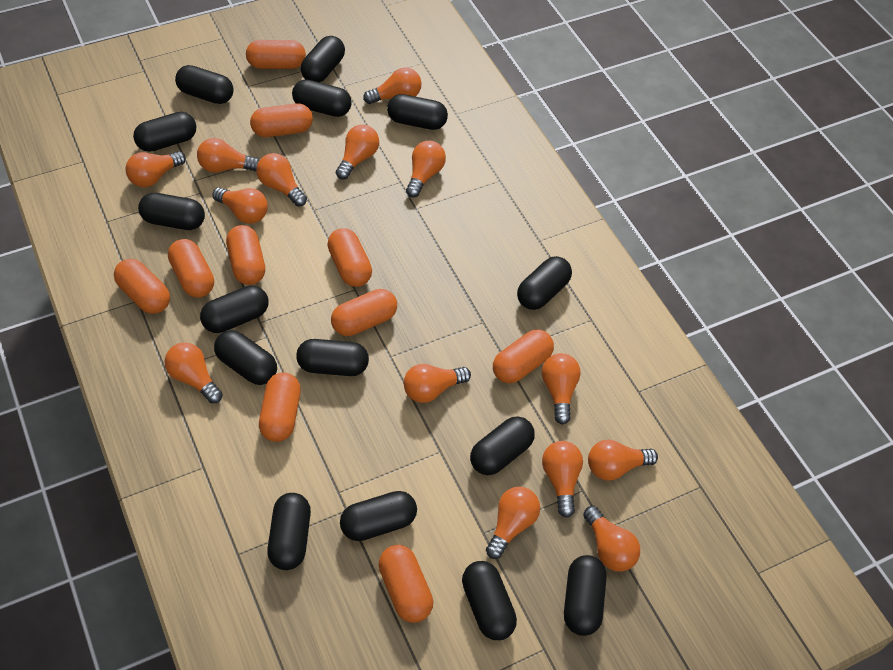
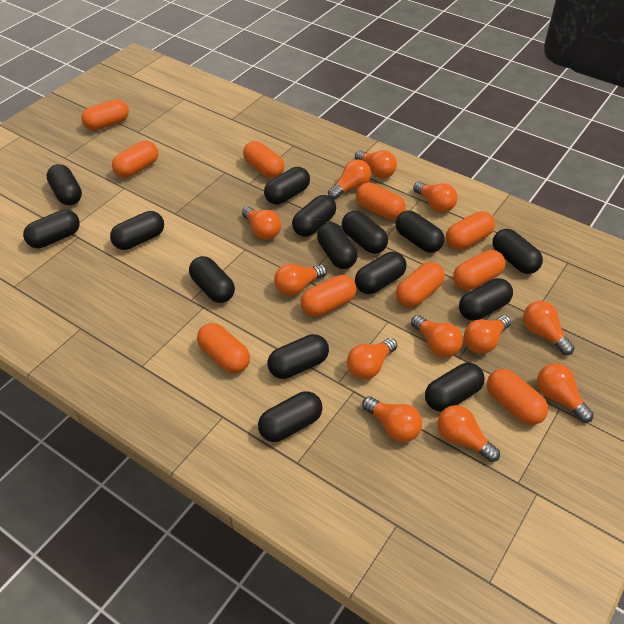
orange light bulb: 14 -> 12

